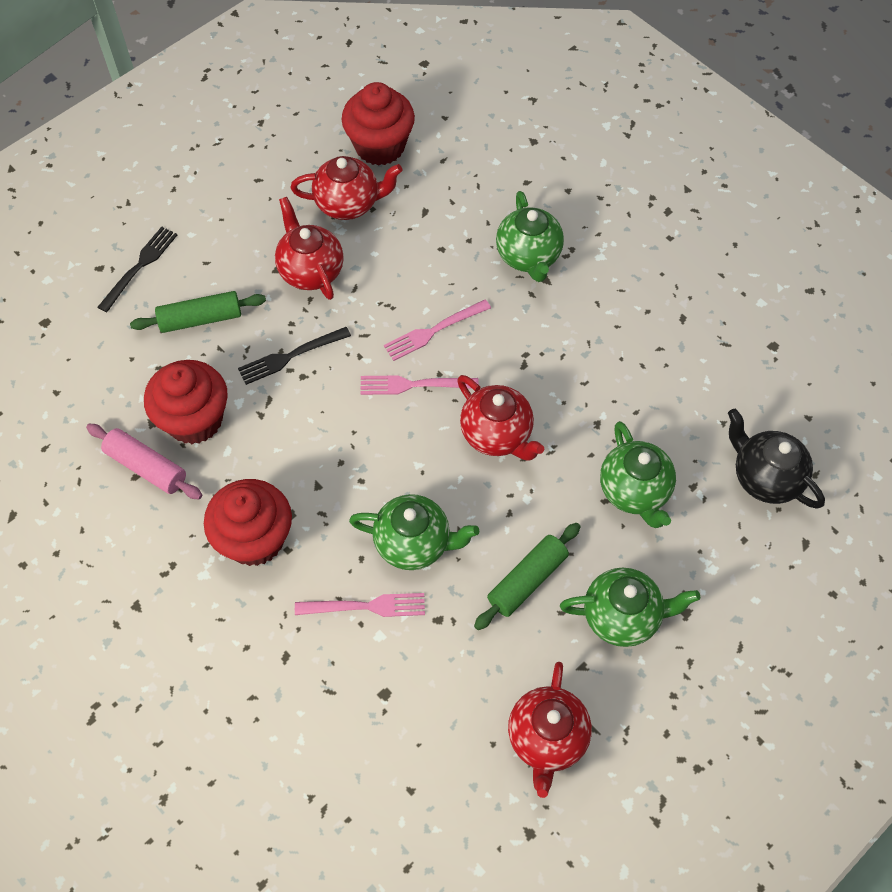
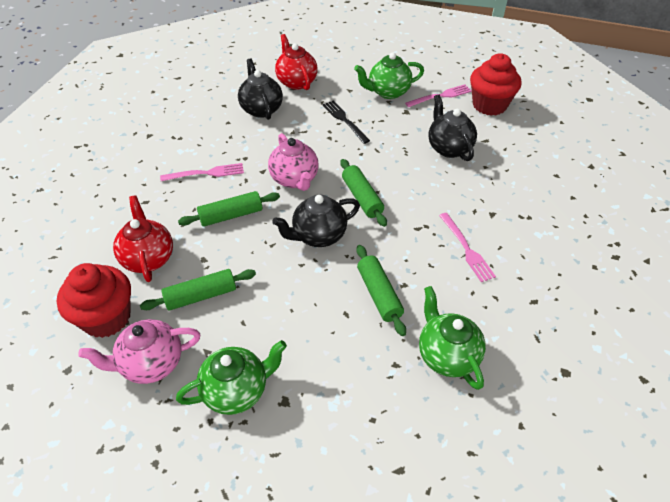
black fork: 2 -> 1
black teapot: 1 -> 3
green rolling pin: 2 -> 4
green teapot: 4 -> 3
pink rolling pin: 1 -> 0
pink teapot: 0 -> 2
red cupcake: 3 -> 2
red teapot: 4 -> 2

